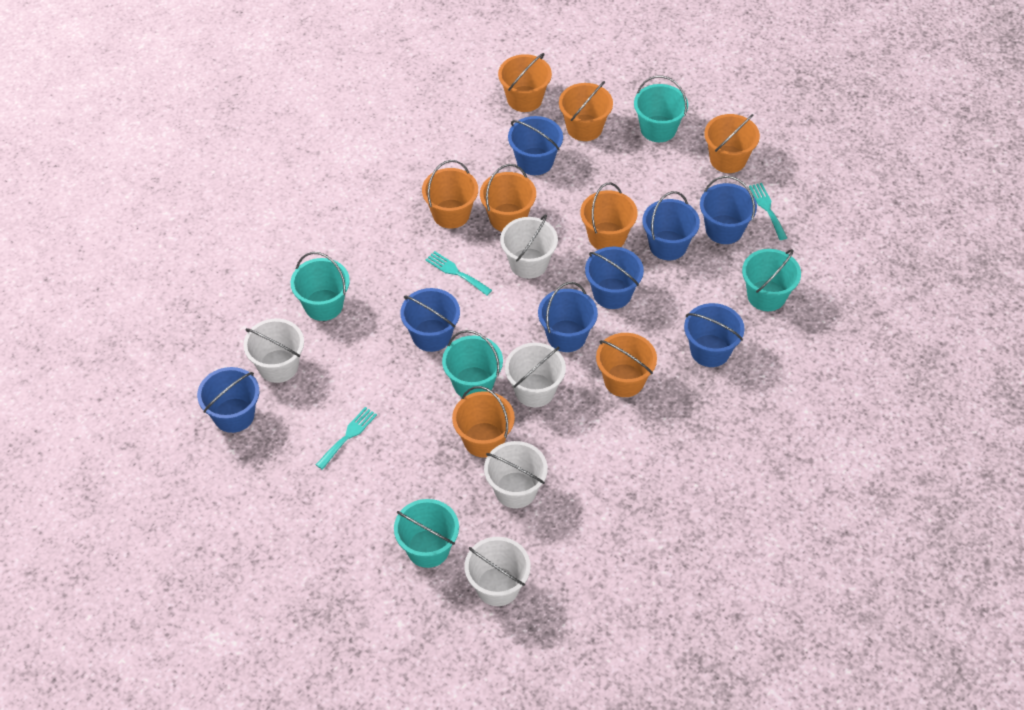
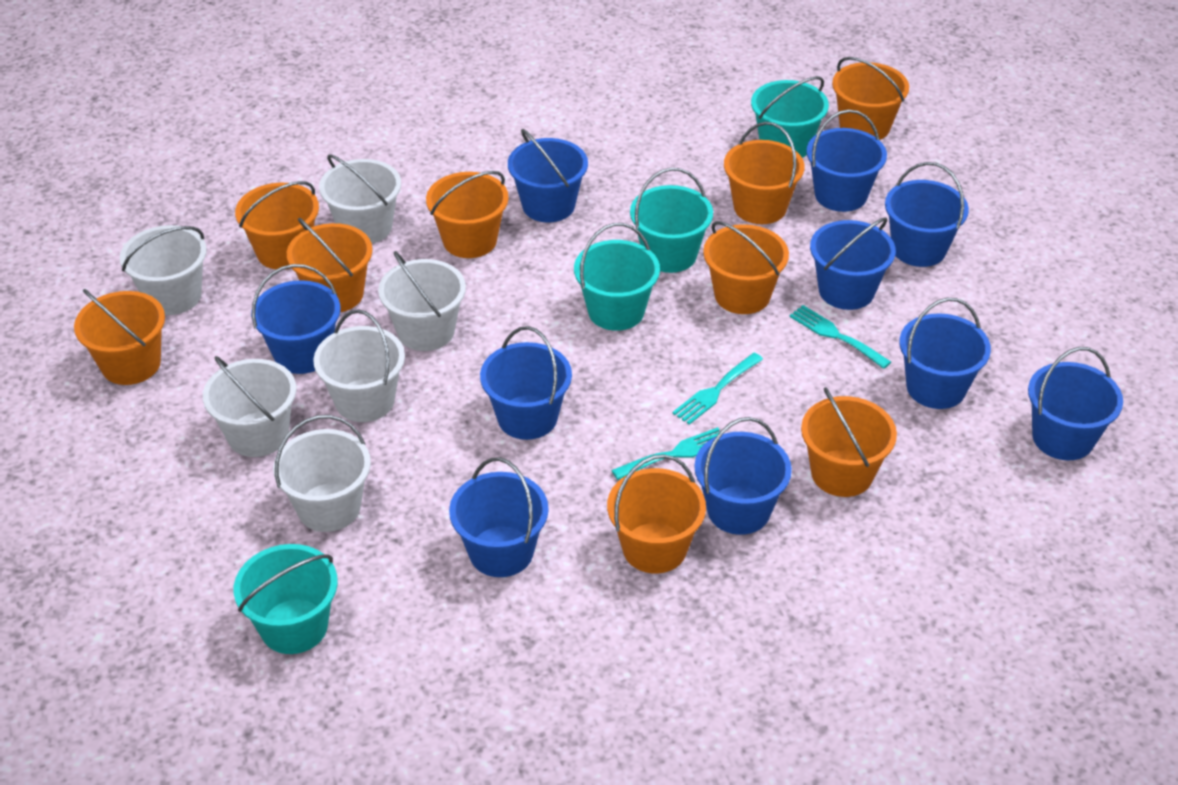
blue bucket: 8 -> 10
orange bucket: 8 -> 9
turquoise bucket: 5 -> 4
white bucket: 5 -> 6

